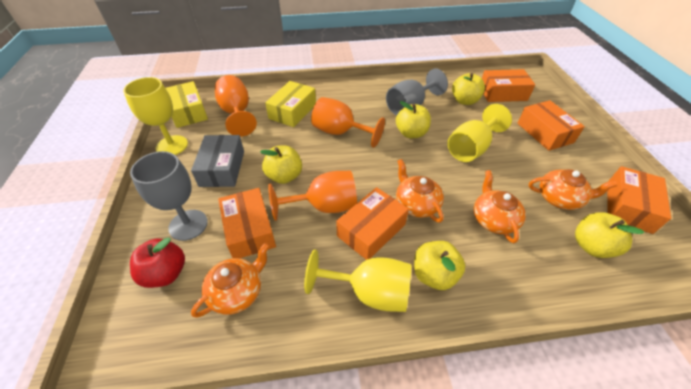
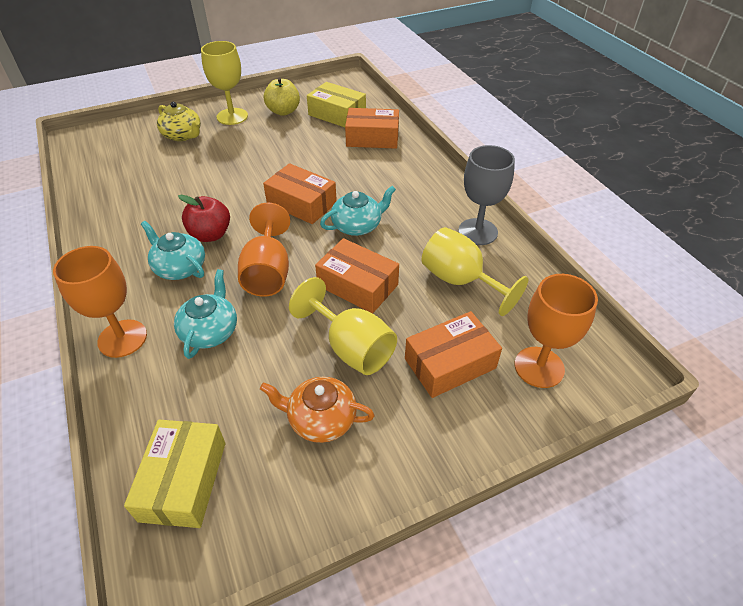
grey box: 1 -> 0
grey goblet: 2 -> 1
orange box: 5 -> 4
orange teapot: 4 -> 1
turquoise teapot: 0 -> 3
yellow apple: 5 -> 1
yellow teapot: 0 -> 1

